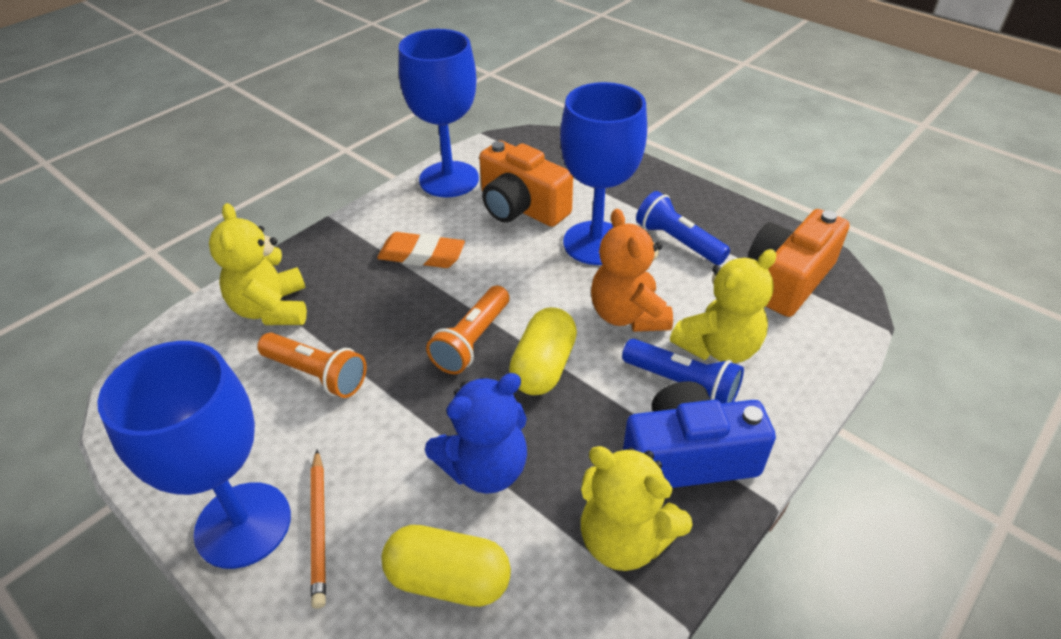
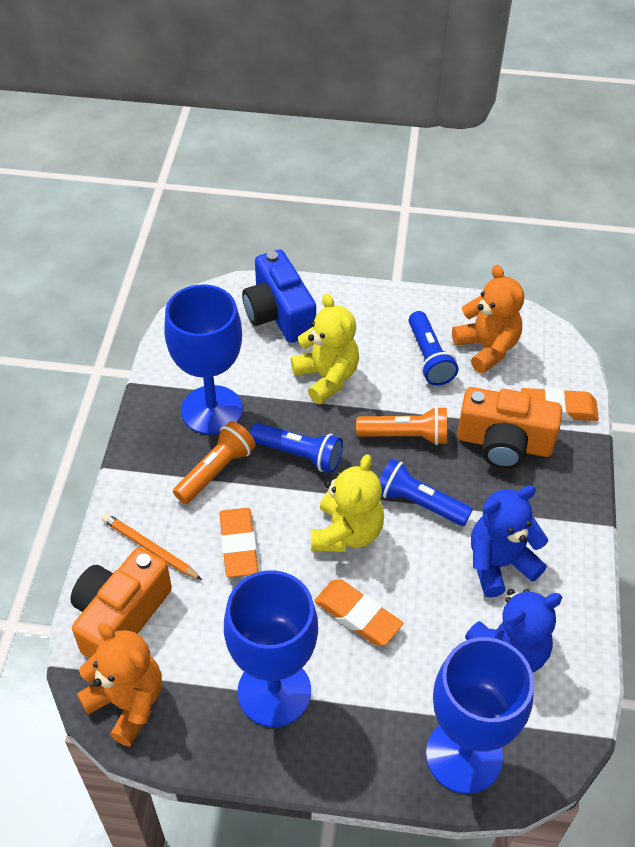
blue flashlight: 2 -> 3
blue teddy bear: 1 -> 2
orange eraser: 1 -> 3
orange teddy bear: 1 -> 2
yellow capsule: 2 -> 0
yellow teddy bear: 3 -> 2

